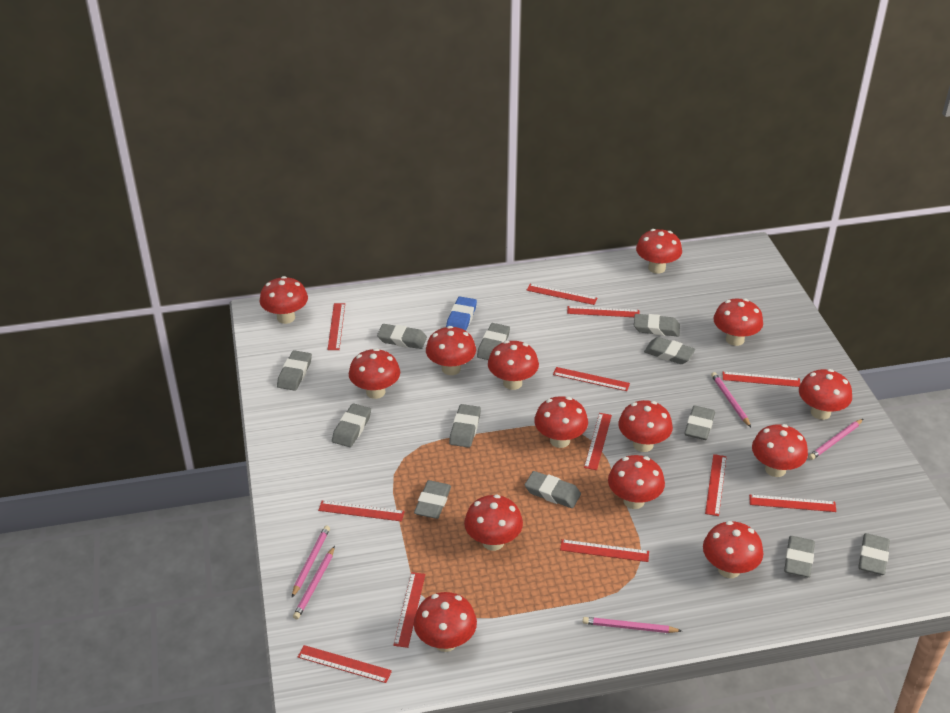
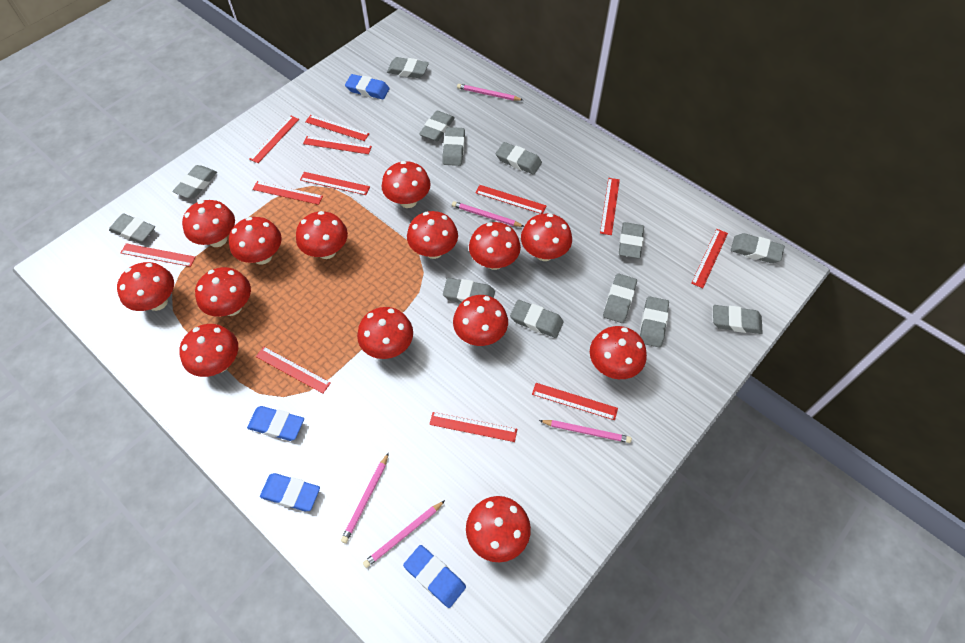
blue eraser: 1 -> 4
grey eraser: 12 -> 13

